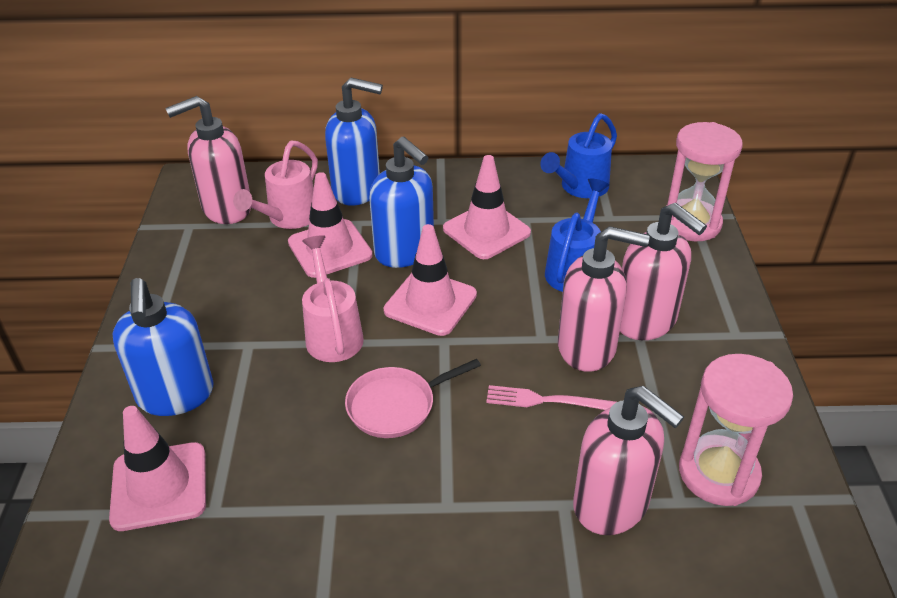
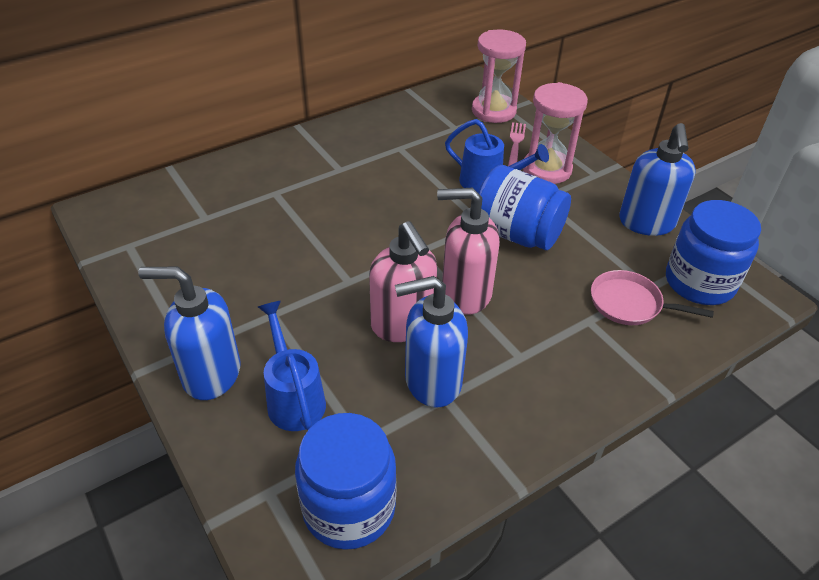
blue jar: 0 -> 3
pink soap dispenser: 4 -> 2
pink traffic cone: 4 -> 0
pink watering can: 2 -> 0

